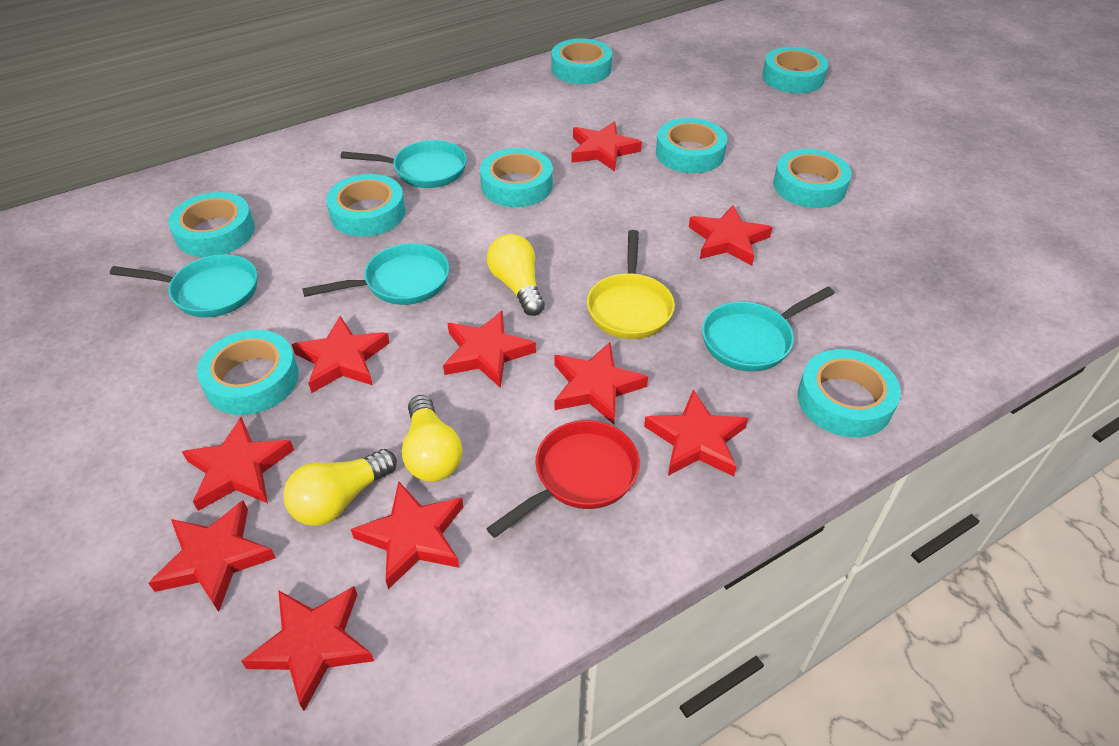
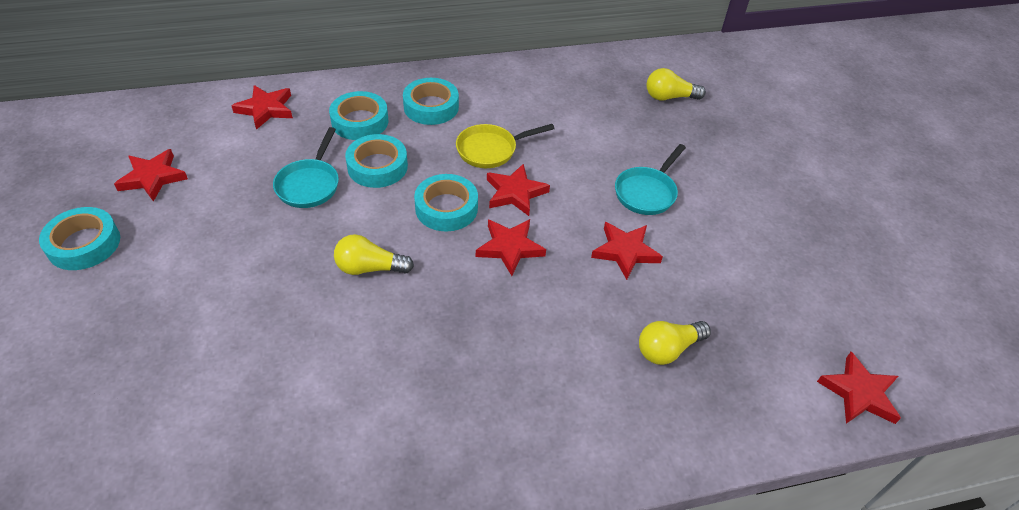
red pan: 1 -> 0
red star: 10 -> 6
turquoise pan: 4 -> 2
turquoise tape: 9 -> 5

